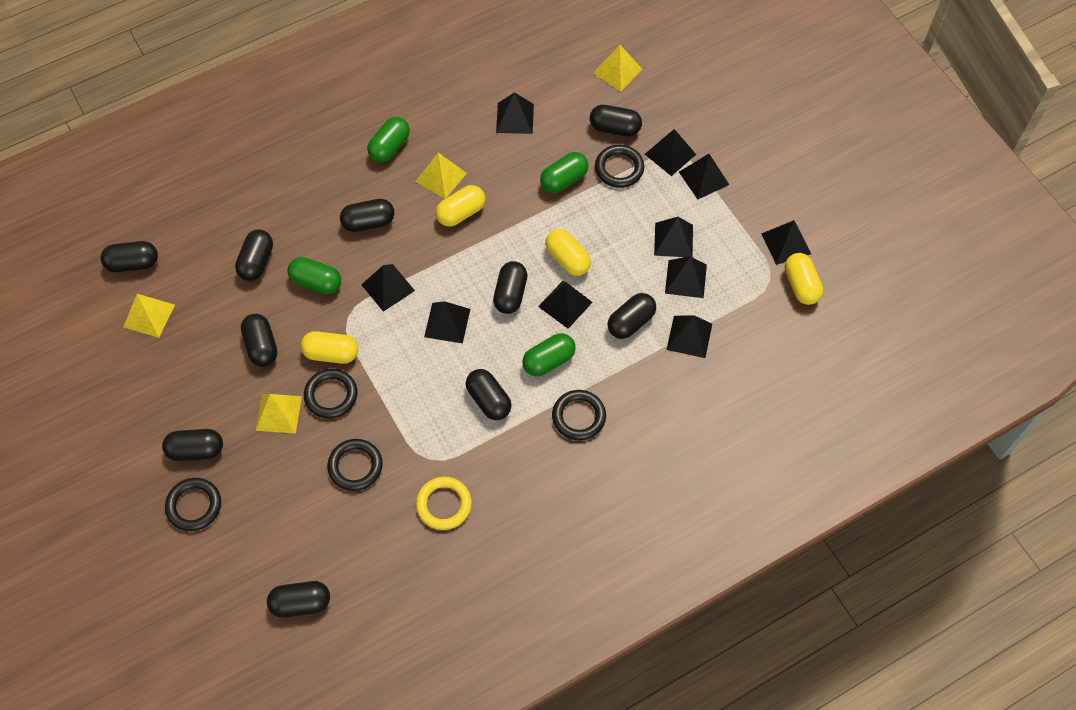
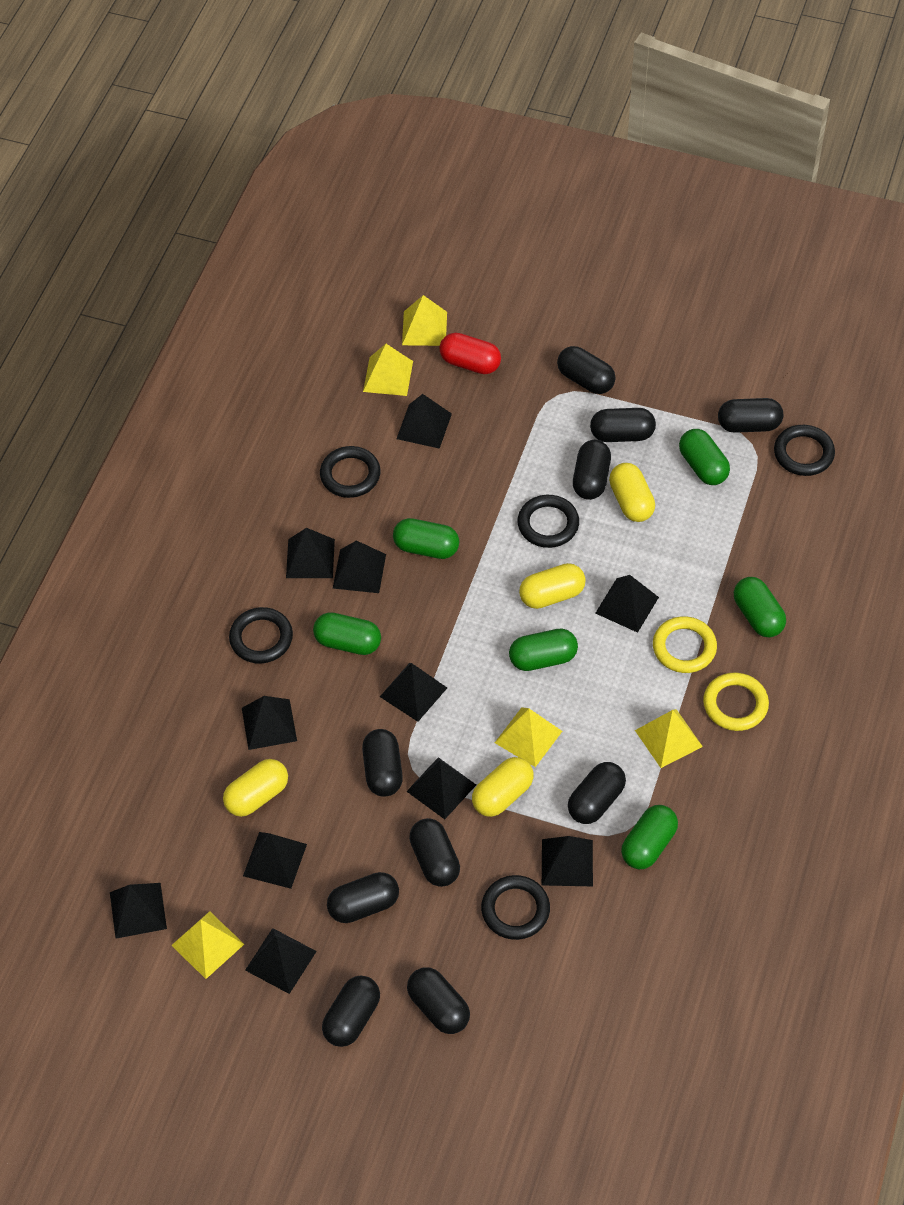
black pyramid: 10 -> 11
green capsule: 4 -> 6
red capsule: 0 -> 1
yellow pyramid: 4 -> 5
yellow ring: 1 -> 2

